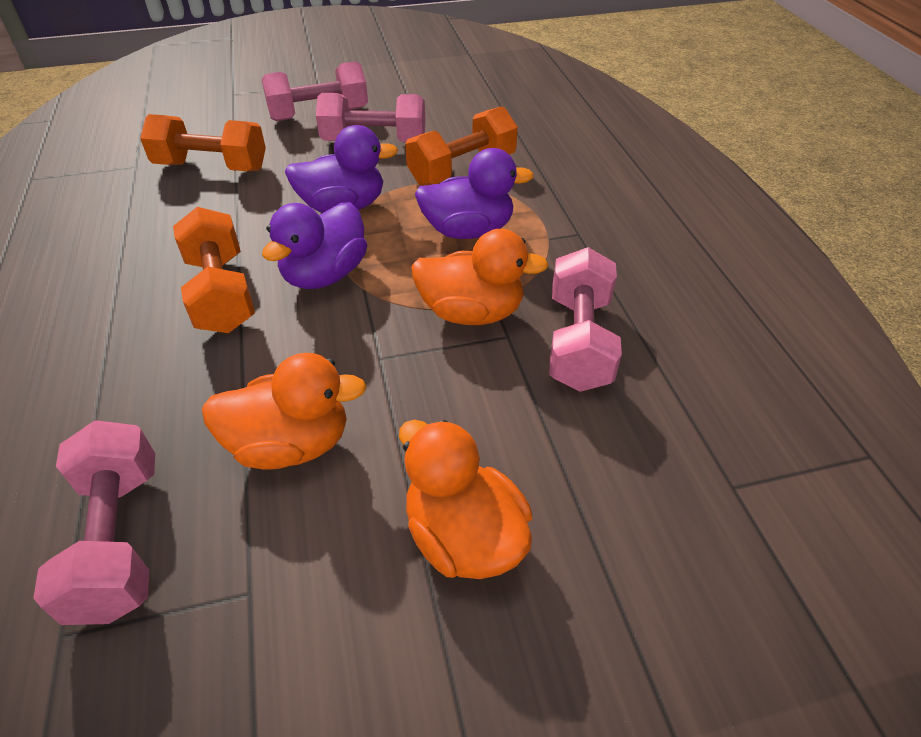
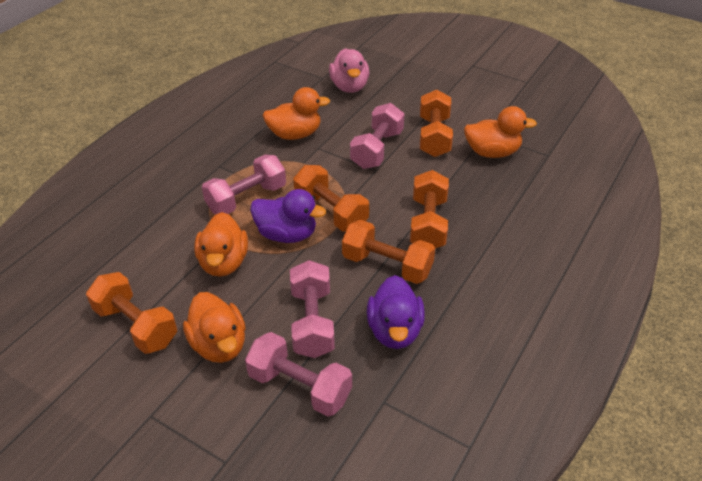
orange duck: 3 -> 4
orange dumbbell: 3 -> 5
pink duck: 0 -> 1
purple duck: 3 -> 2

